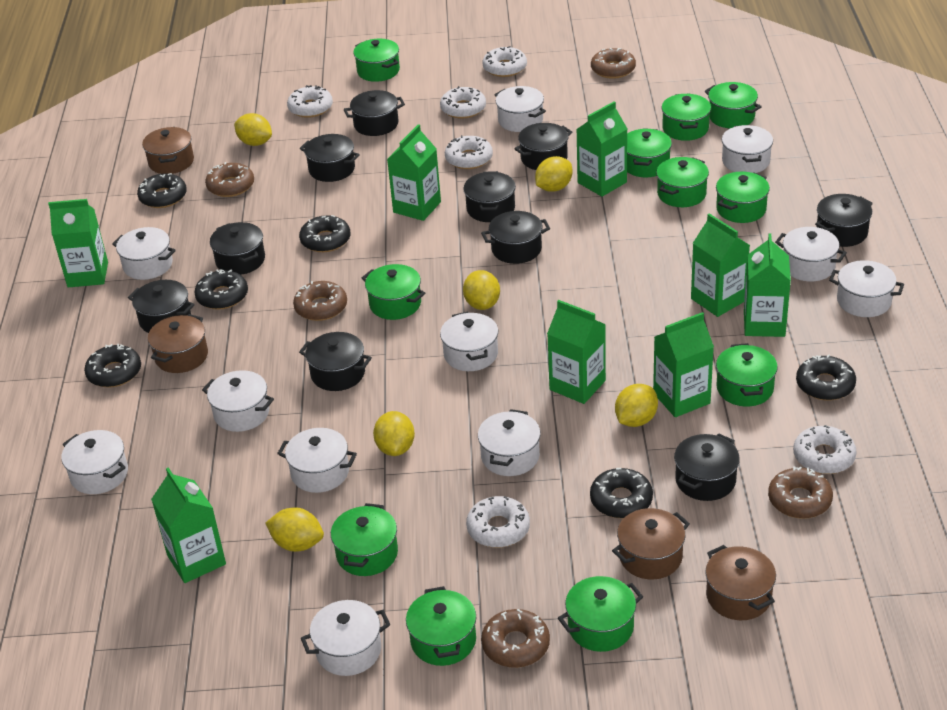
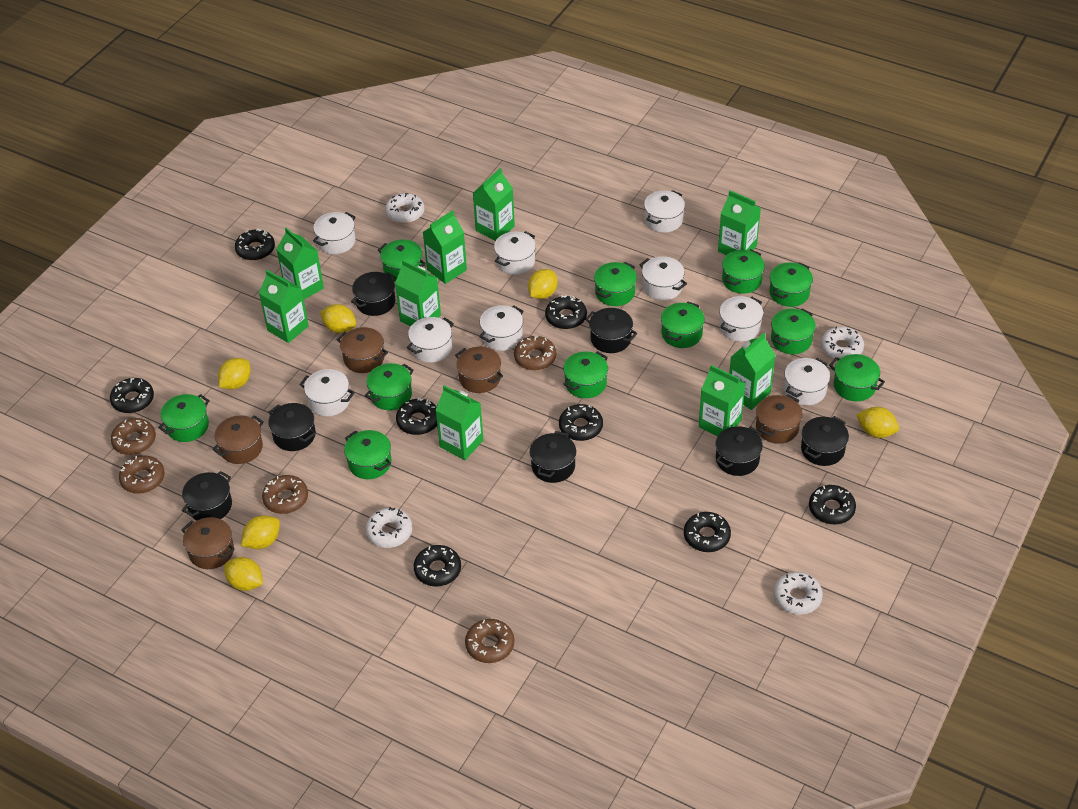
black donut: 6 -> 8
black pot: 10 -> 7
brown pot: 4 -> 5
green carton: 8 -> 9
white donut: 6 -> 4
white pot: 11 -> 9

